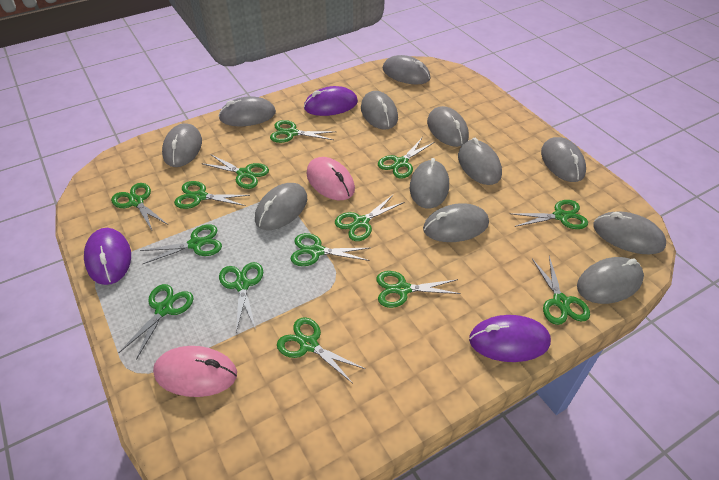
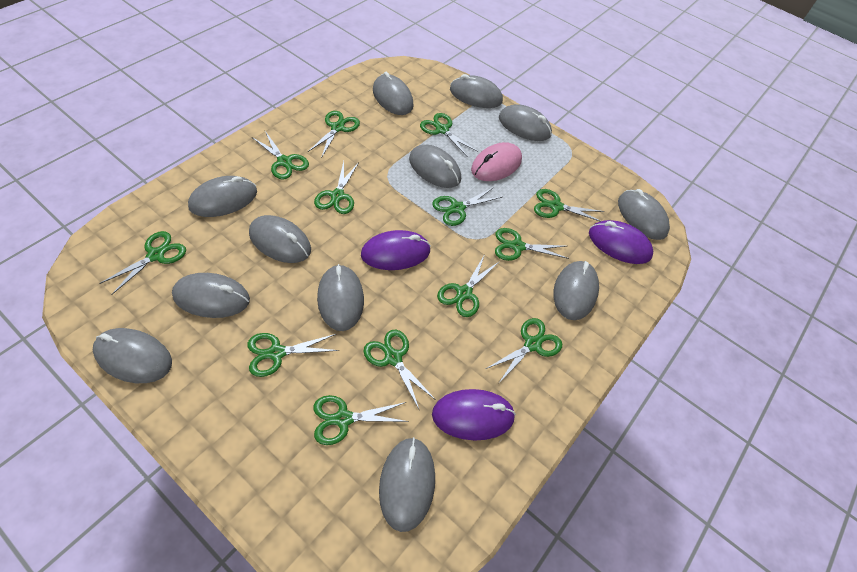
green scissors: 14 -> 13
pink mouse: 2 -> 1

